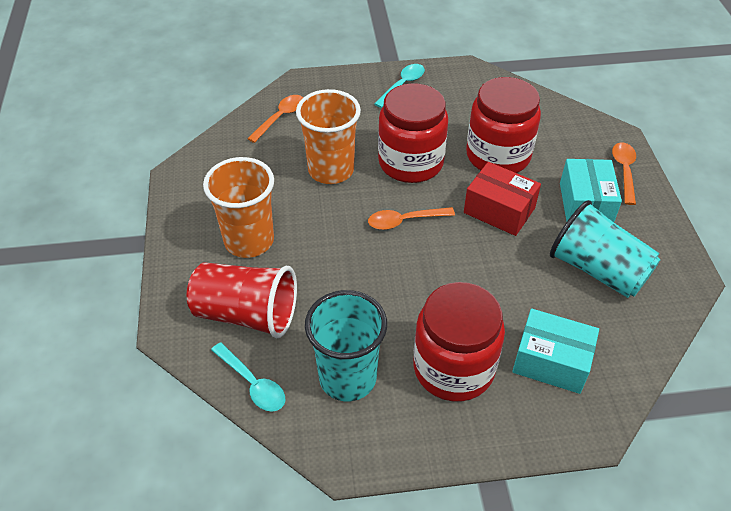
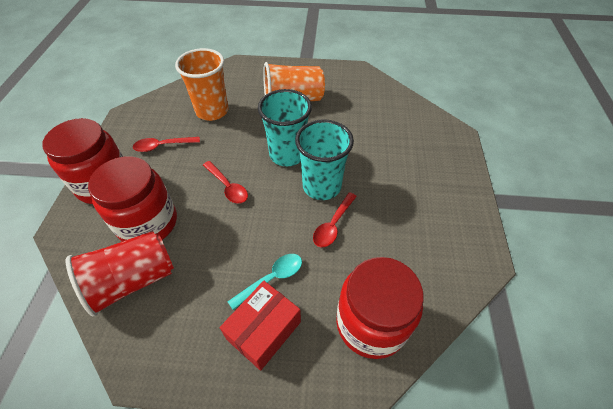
orange spoon: 3 -> 0
red spoon: 0 -> 3
turquoise box: 2 -> 0
turquoise spoon: 2 -> 1

